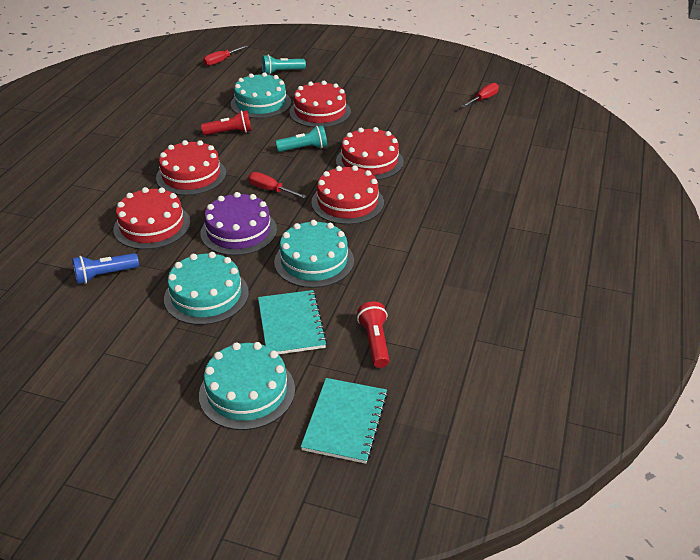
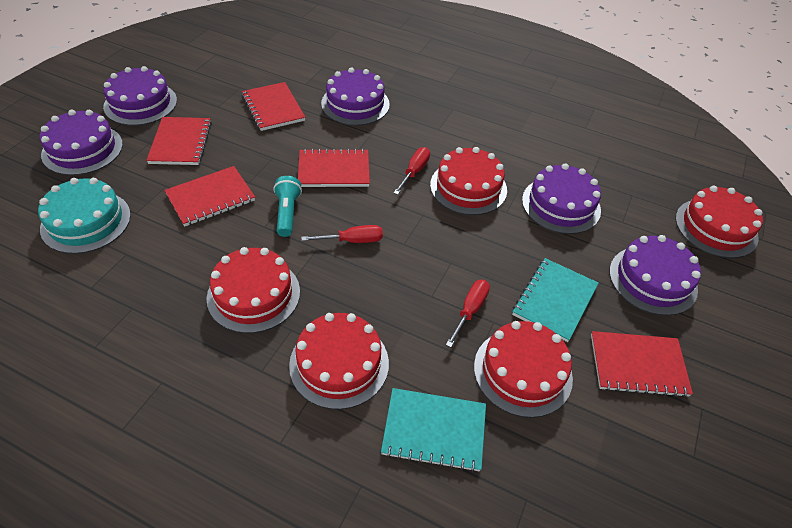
blue flashlight: 1 -> 0
purple cake: 1 -> 5
red flashlight: 2 -> 0
red notebook: 0 -> 5
turquoise cake: 4 -> 1
turquoise flashlight: 2 -> 1

